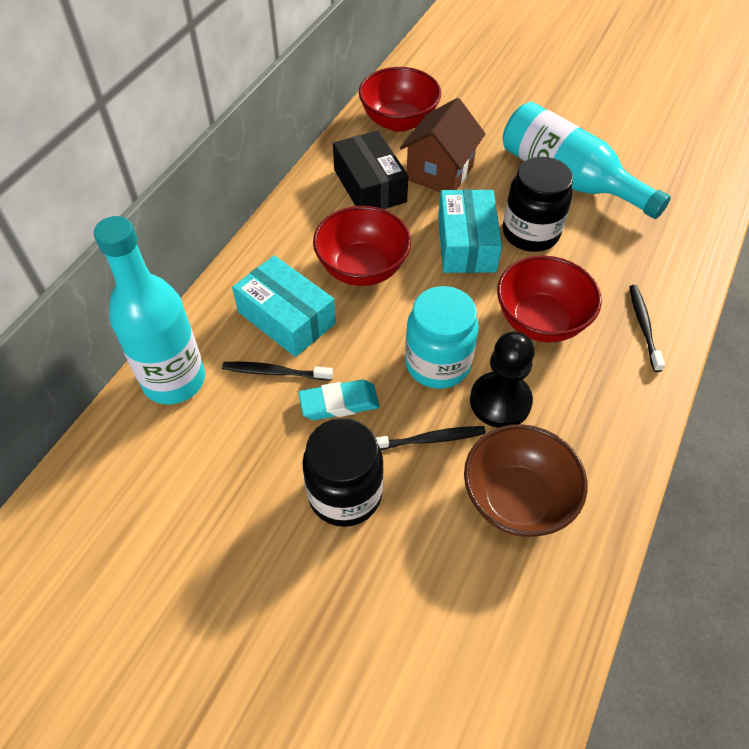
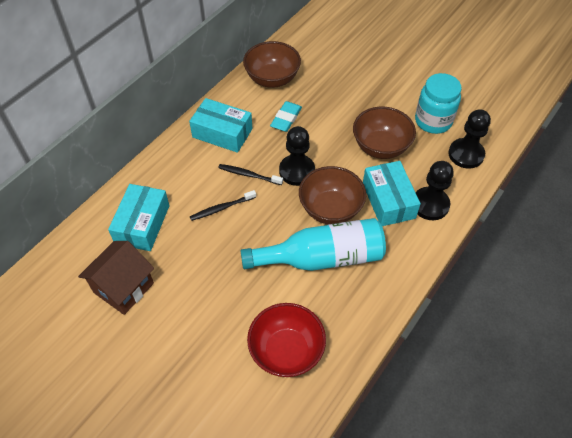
black box: 1 -> 0
black jar: 2 -> 0
black pawn: 1 -> 3
black toothbrush: 3 -> 2
brown bowl: 1 -> 3
red bowl: 3 -> 1
turquoise bottle: 2 -> 1
turquoise box: 2 -> 3

